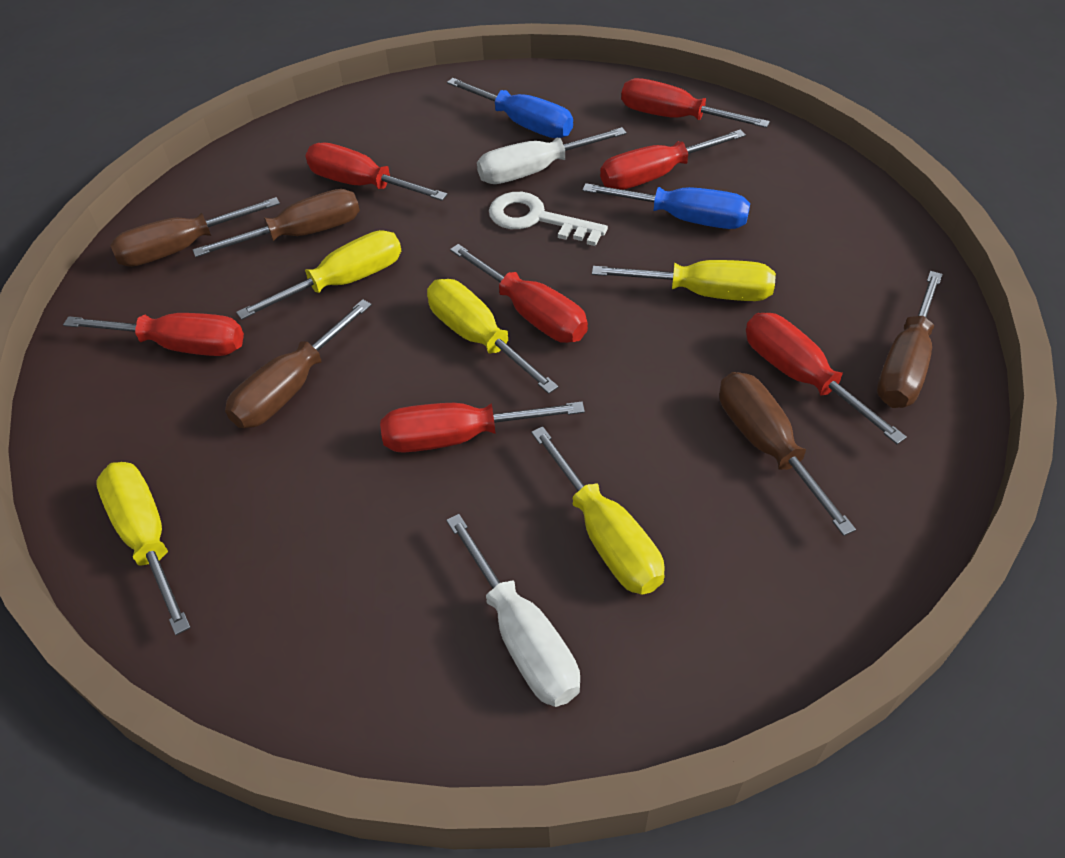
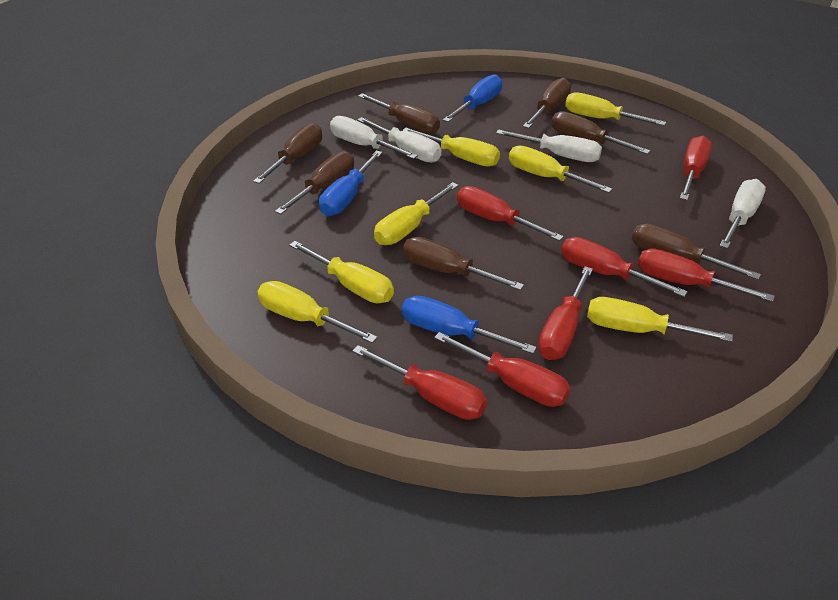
blue screwdriver: 2 -> 3
brown screwdriver: 5 -> 7
white key: 1 -> 0
white screwdriver: 2 -> 4
yellow screwdriver: 5 -> 7

